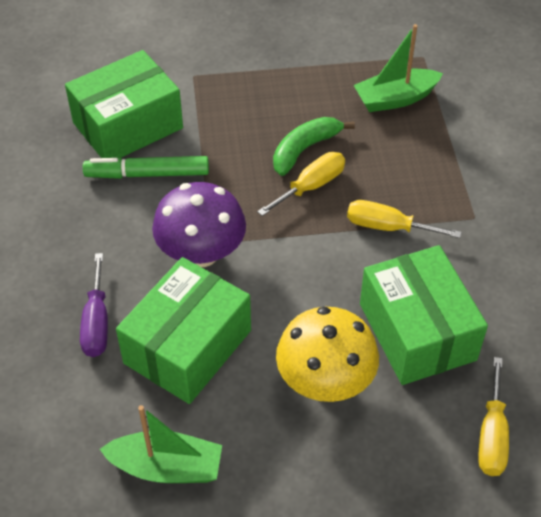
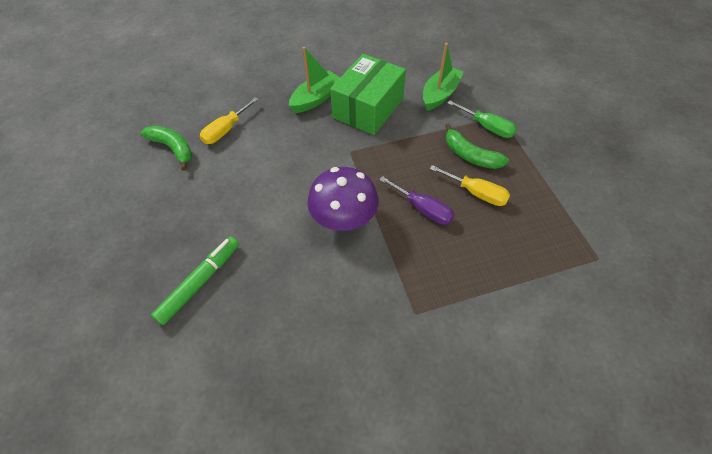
green banana: 1 -> 2
green box: 3 -> 1
green screwdriver: 0 -> 1
yellow mushroom: 1 -> 0
yellow screwdriver: 3 -> 2

